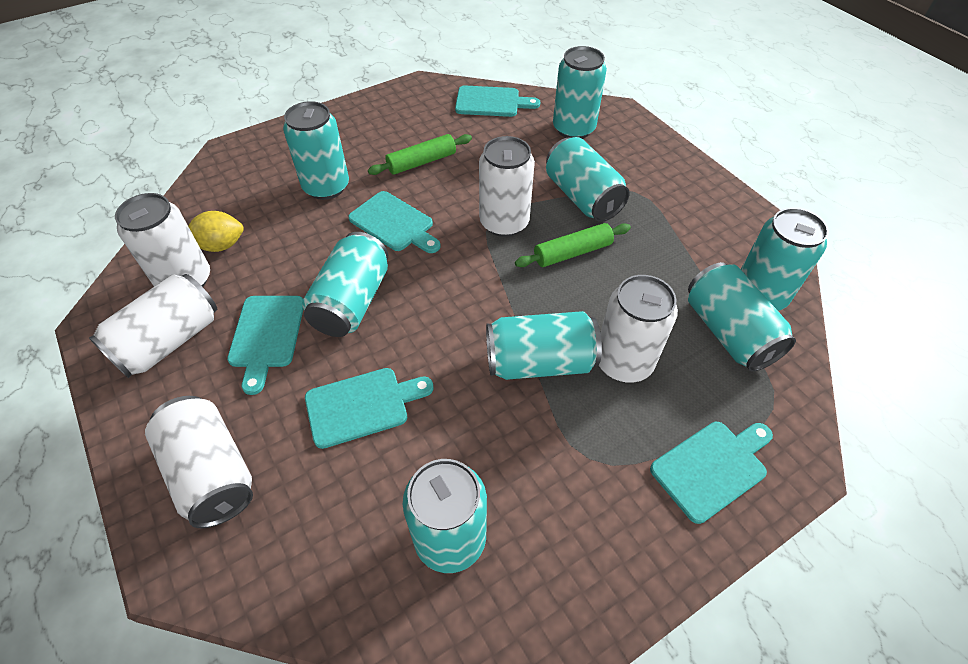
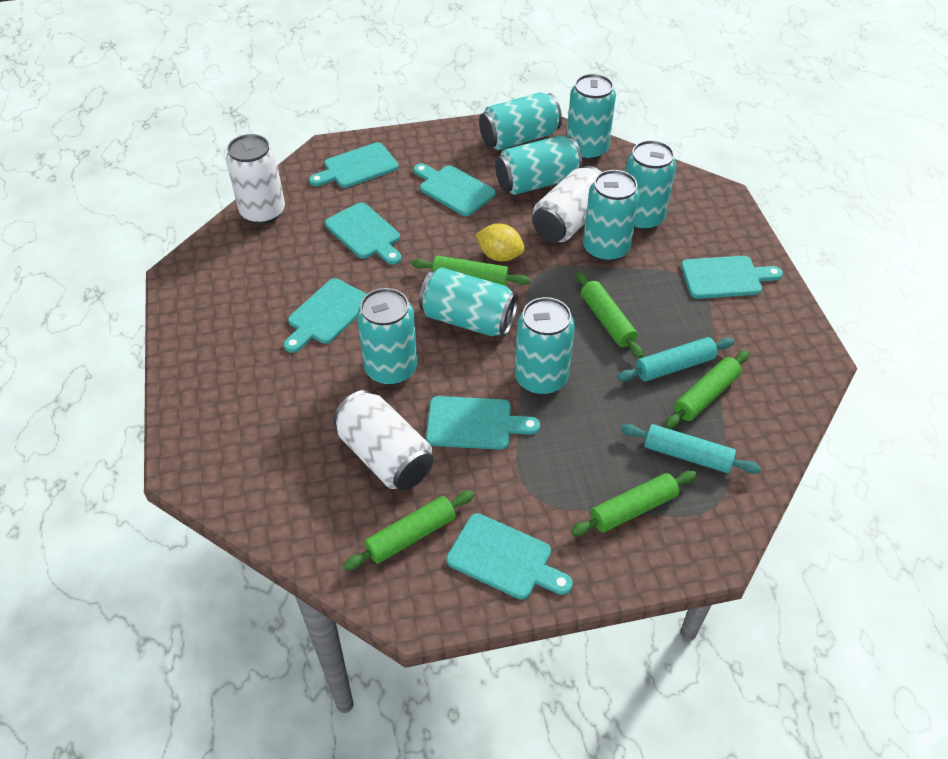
green rolling pin: 2 -> 5
turquoise cutting board: 5 -> 7
turquoise rolling pin: 0 -> 2
white can: 5 -> 3

